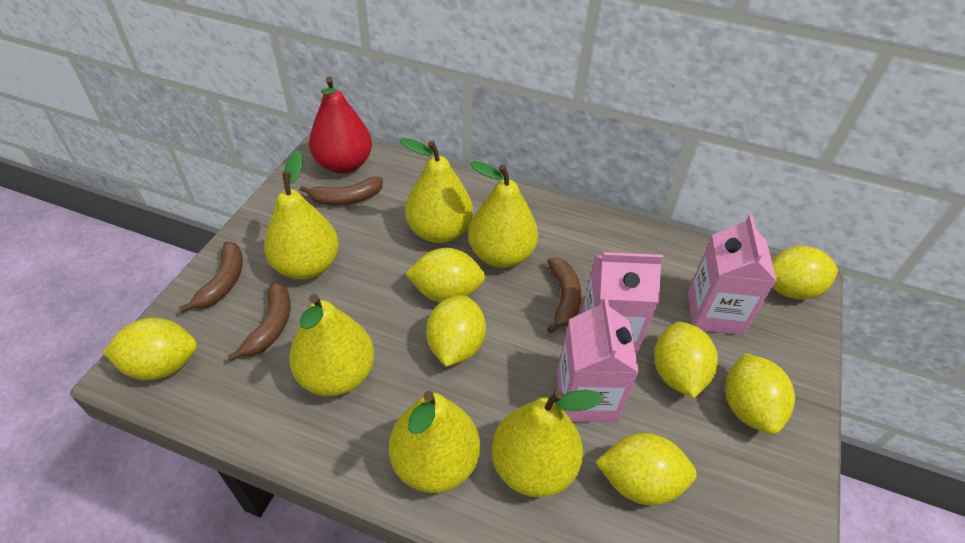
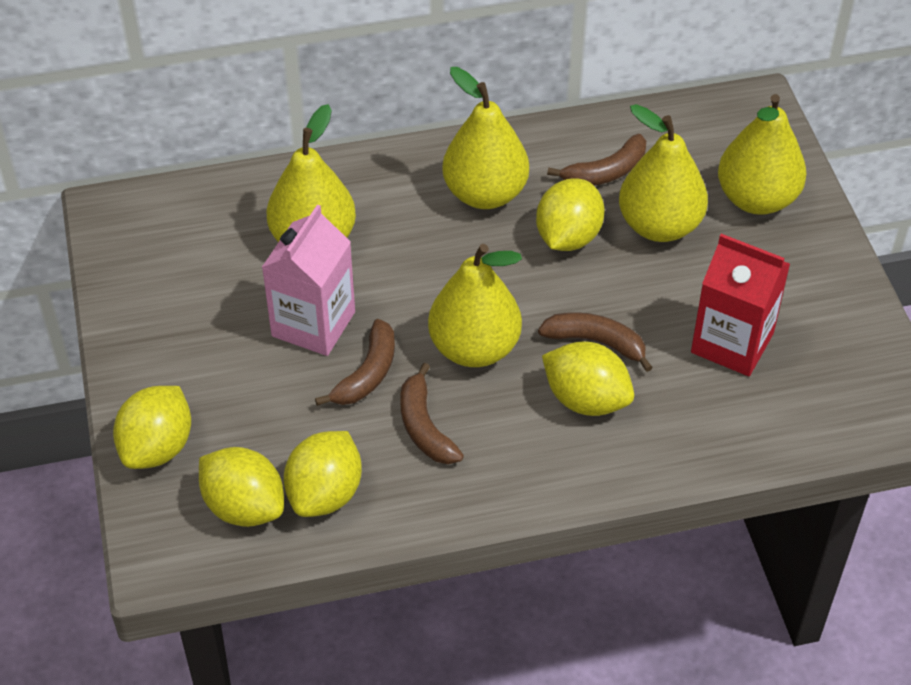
pink carton: 3 -> 1
red carton: 0 -> 1
red pear: 1 -> 0
yellow lemon: 7 -> 5
yellow pear: 6 -> 5

